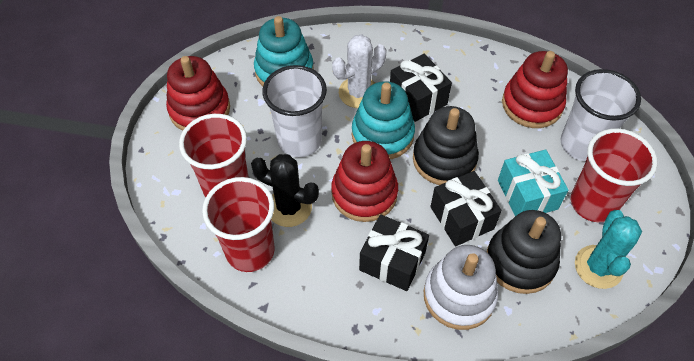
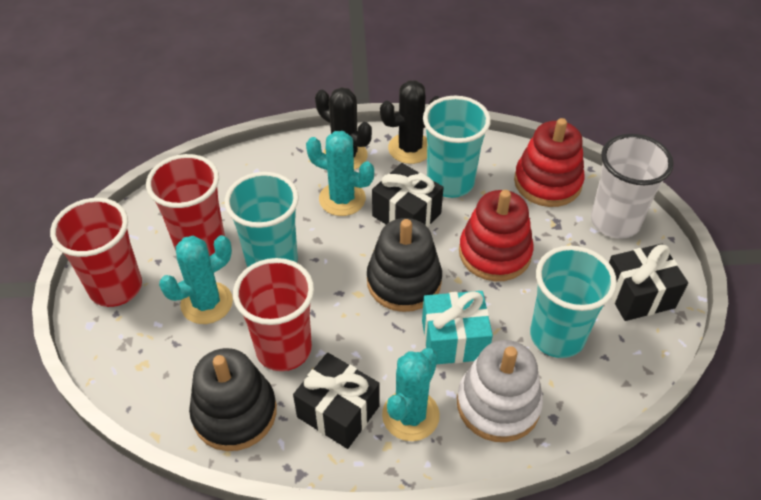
black cactus: 1 -> 2
red stacking toy: 3 -> 2
turquoise cactus: 1 -> 3
turquoise cup: 0 -> 3
turquoise stacking toy: 2 -> 0
white cactus: 1 -> 0
white cup: 2 -> 1

